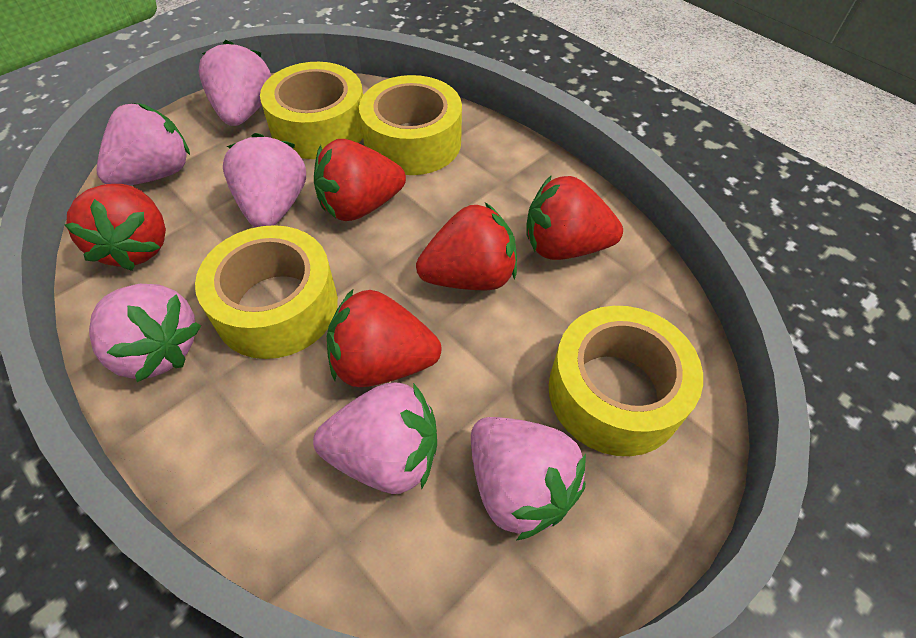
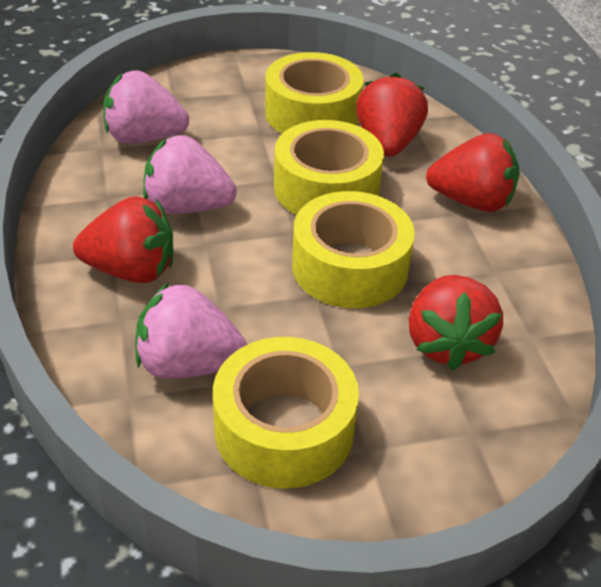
pink strawberry: 6 -> 3
red strawberry: 5 -> 4

